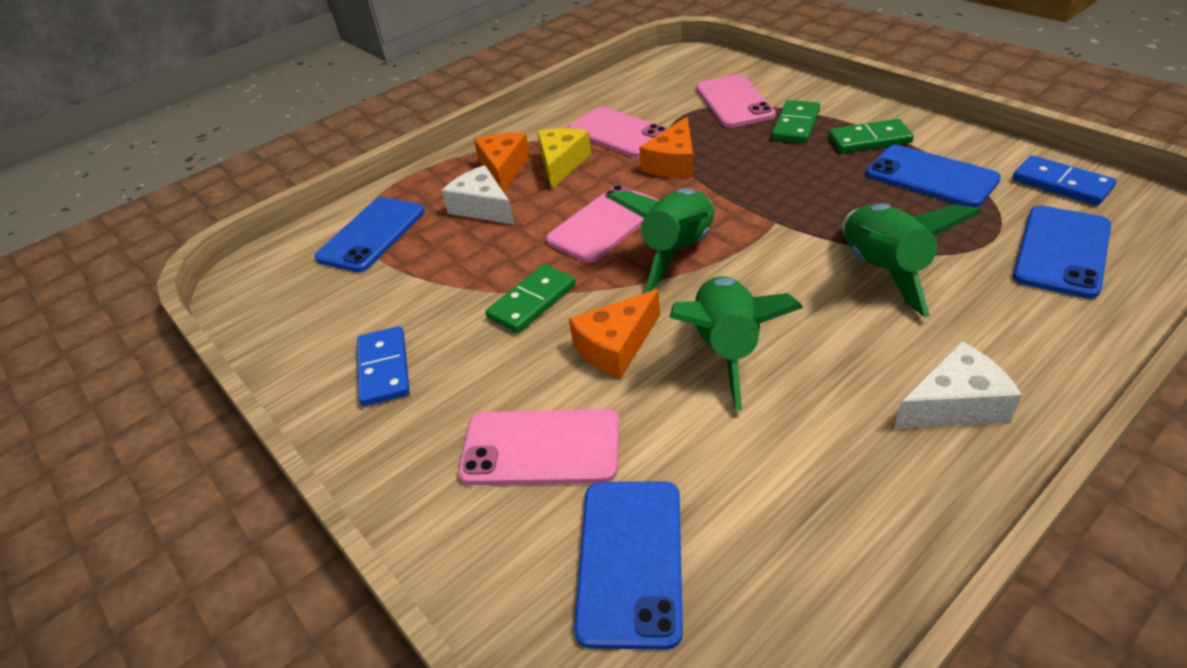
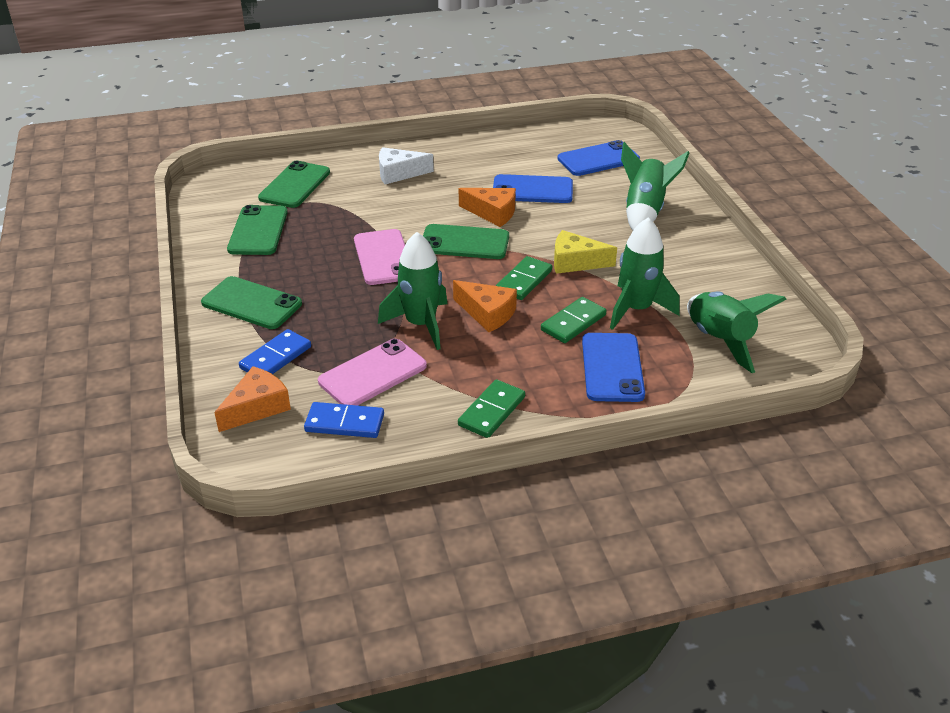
blue phone: 4 -> 3
green phone: 0 -> 4
green rocket: 3 -> 4
pink phone: 4 -> 2
white cheese: 2 -> 1

